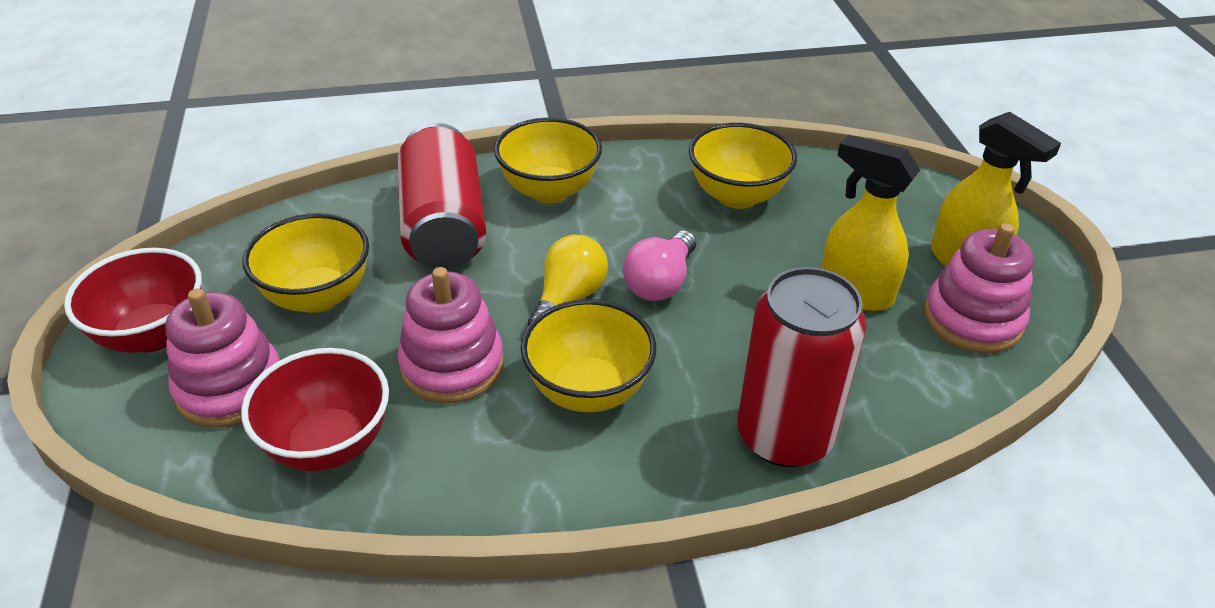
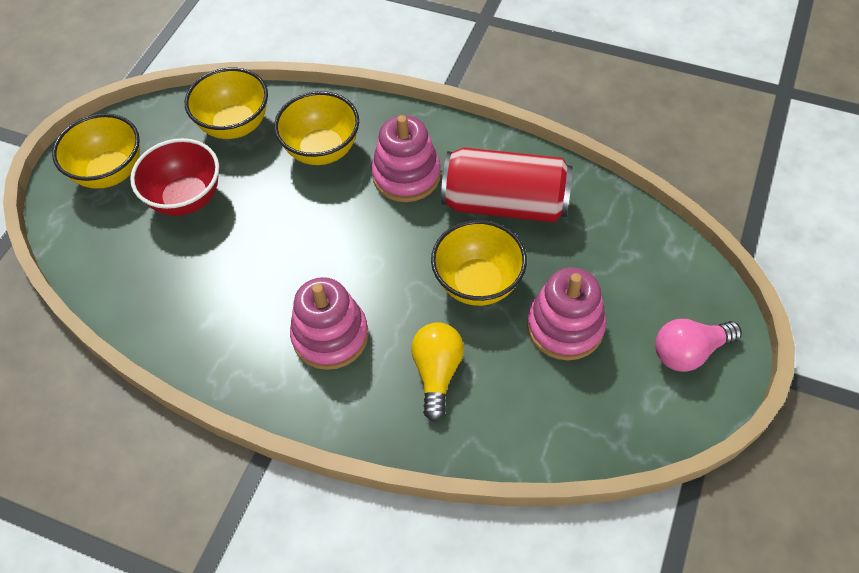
red bowl: 2 -> 1
red can: 2 -> 1
yellow spray bottle: 2 -> 0

